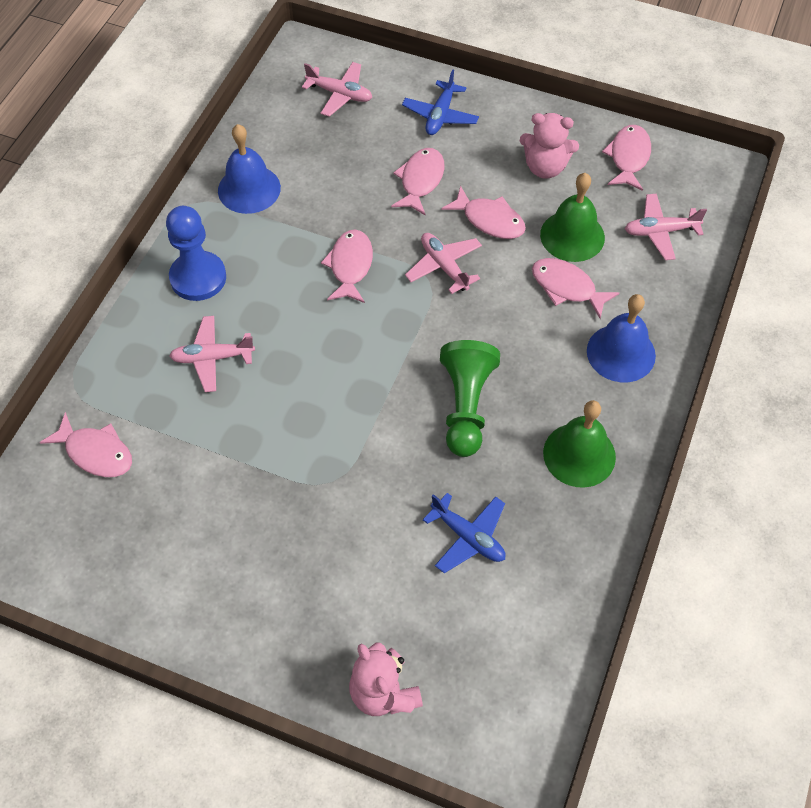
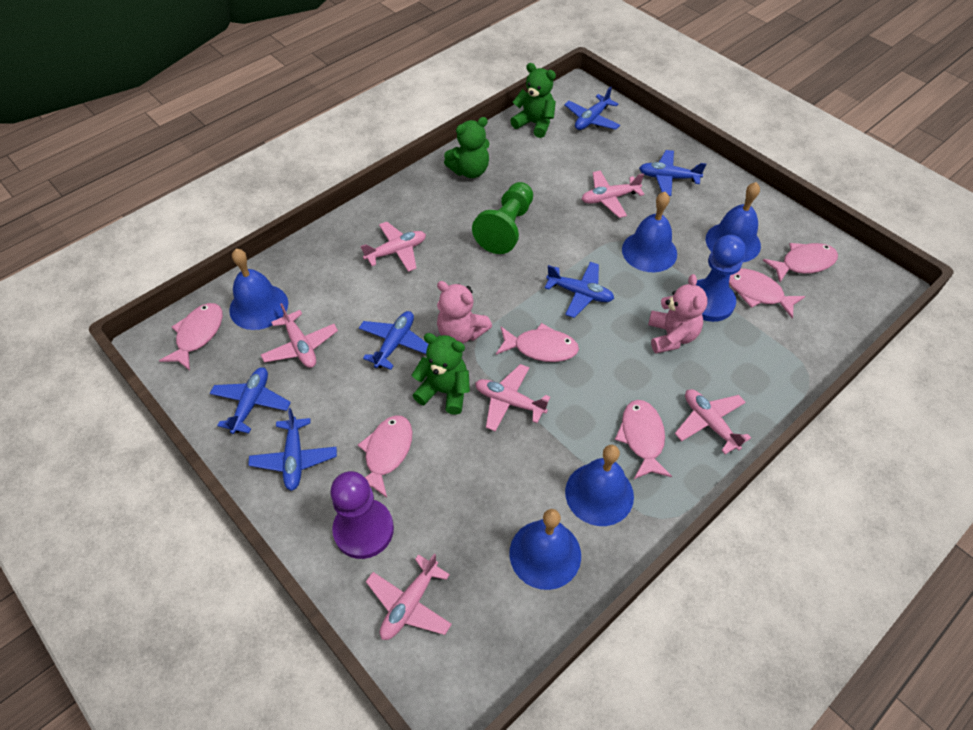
blue bell: 2 -> 5
blue plane: 2 -> 6
green bell: 2 -> 0
green teddy bear: 0 -> 3
pink plane: 4 -> 6
purple pawn: 0 -> 1

